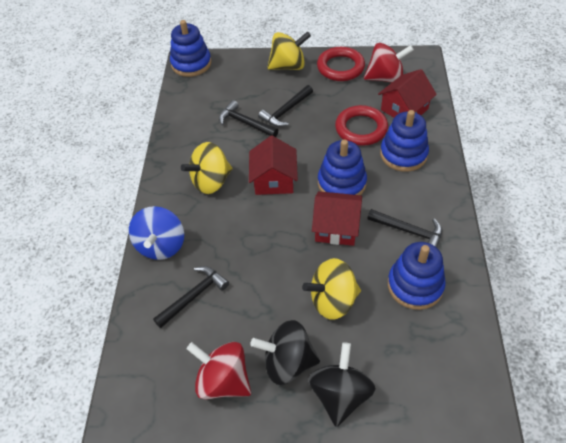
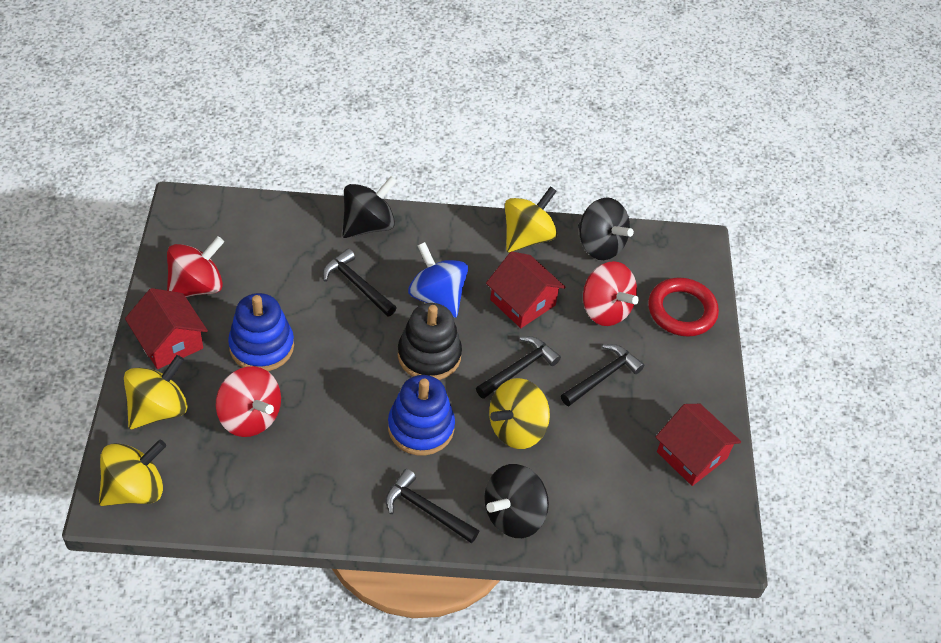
black spinning top: 2 -> 3
black stacking toy: 0 -> 1
blue stacking toy: 4 -> 2
red ring: 2 -> 1
red spinning top: 2 -> 3
yellow spinning top: 3 -> 4

